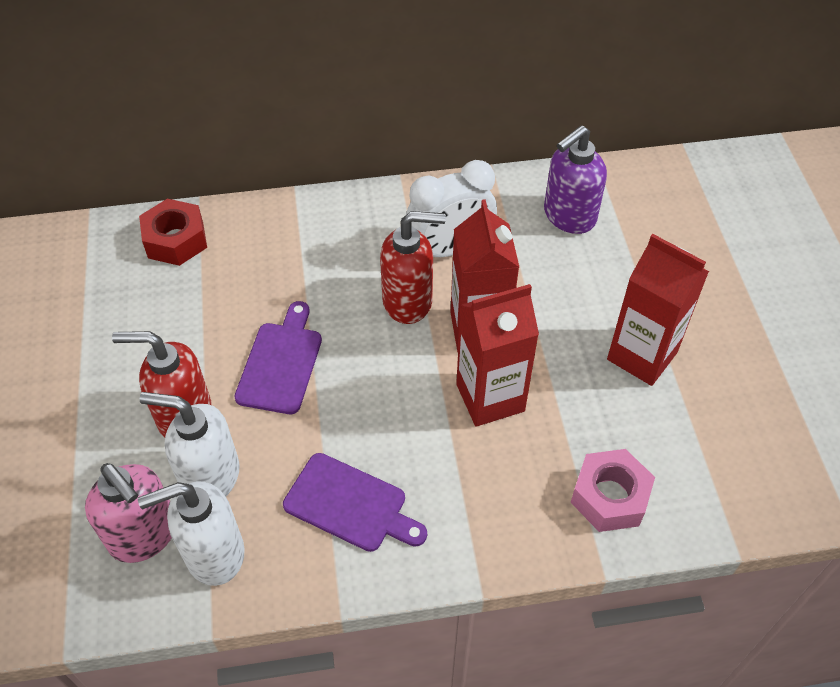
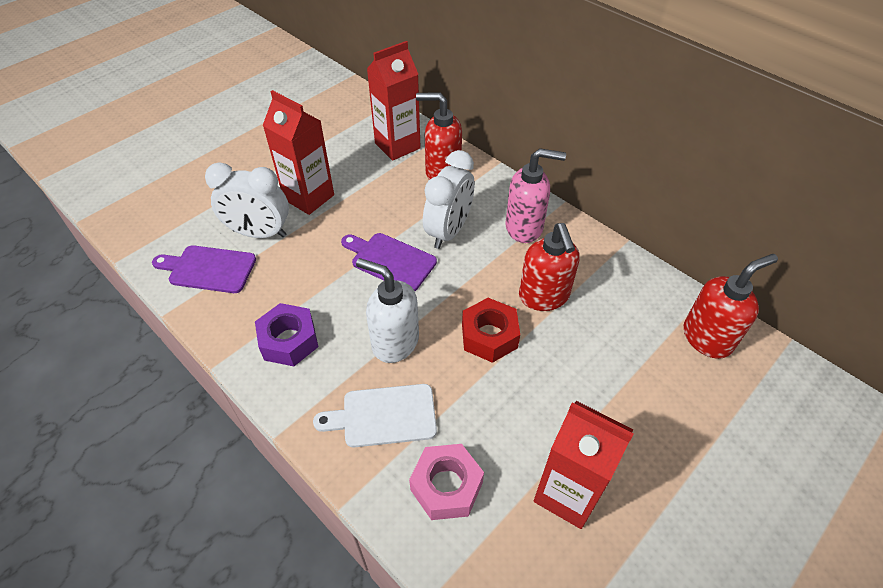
purple nut: 0 -> 1
purple soap dispenser: 1 -> 0
red soap dispenser: 2 -> 3
white clock: 1 -> 2
white cutting board: 0 -> 1
white soap dispenser: 2 -> 1

